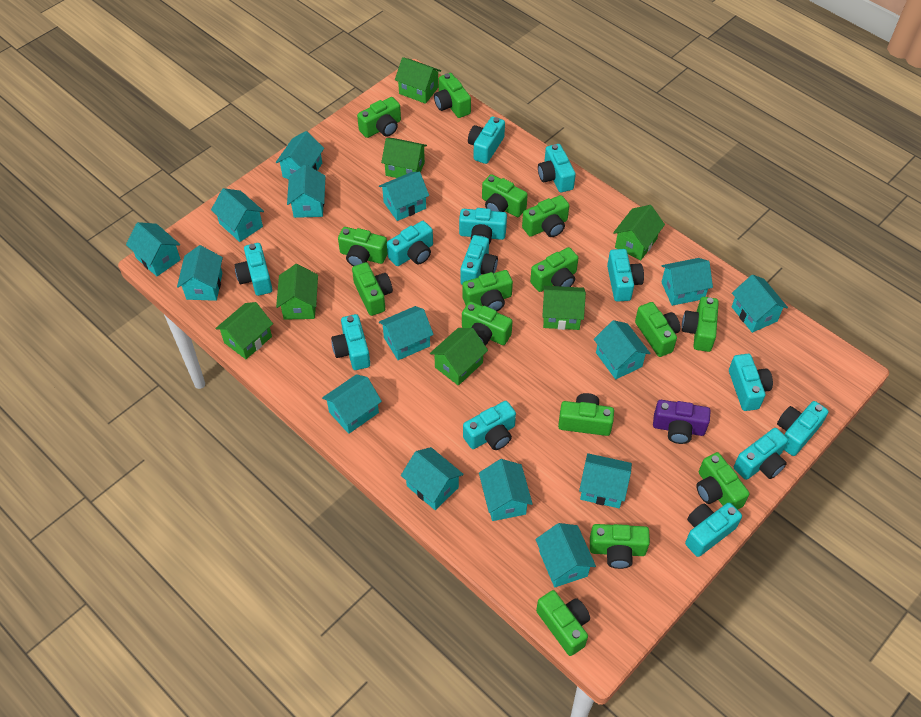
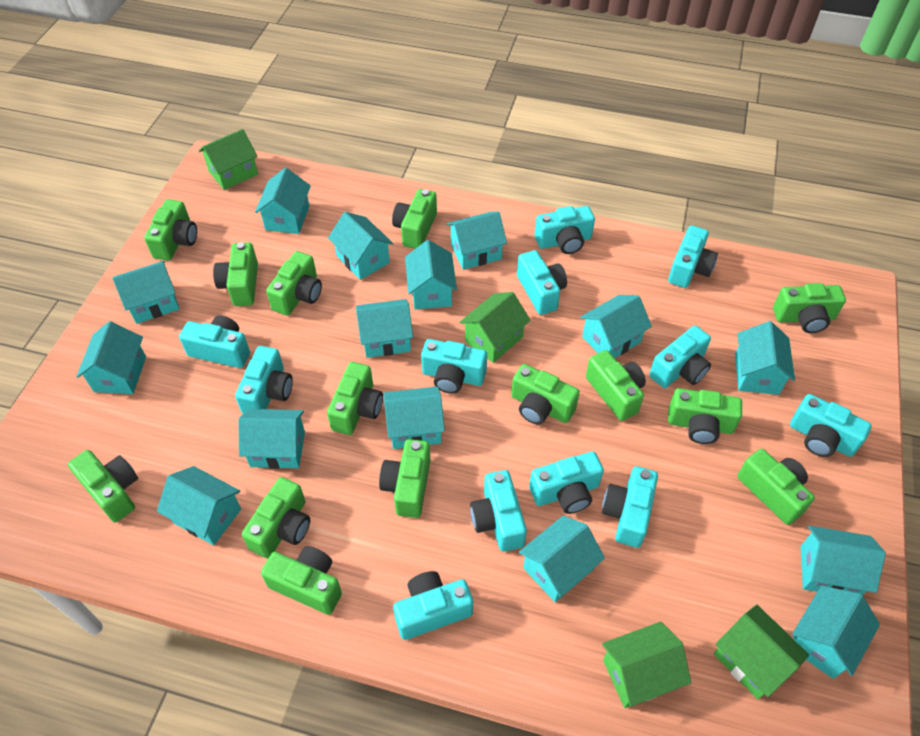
green camera: 15 -> 14
green house: 7 -> 4
purple camera: 1 -> 0
turquoise camera: 13 -> 12

